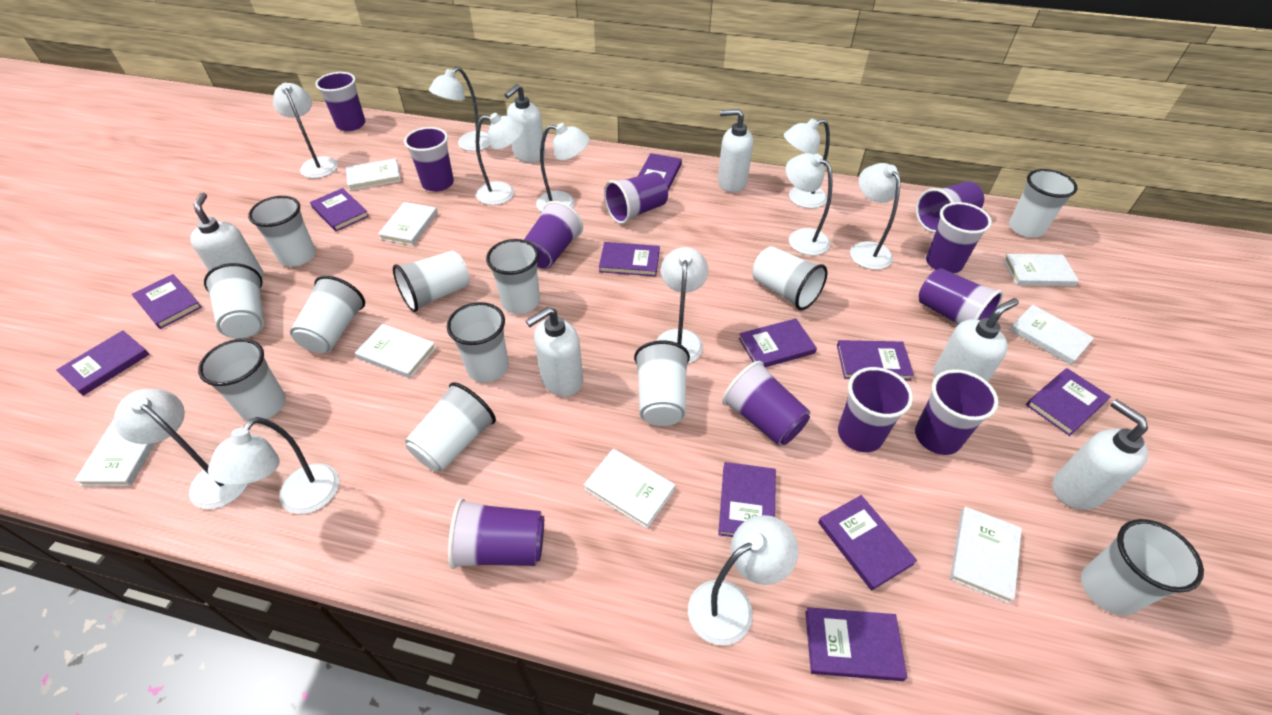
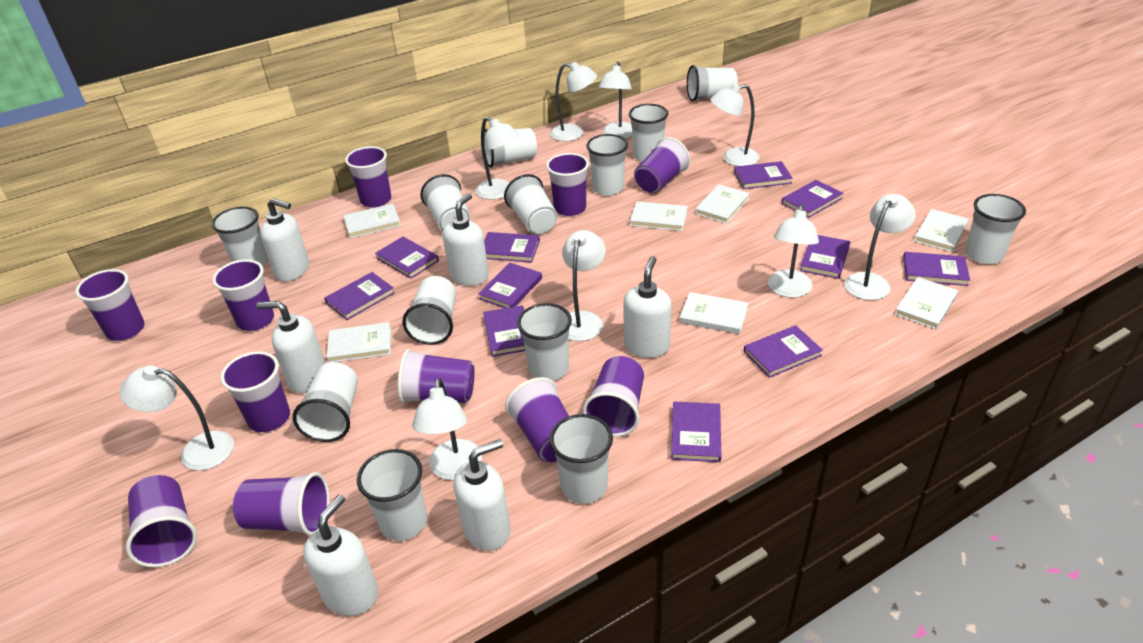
white book: 8 -> 7
white cup: 12 -> 13
white lamp: 11 -> 9

